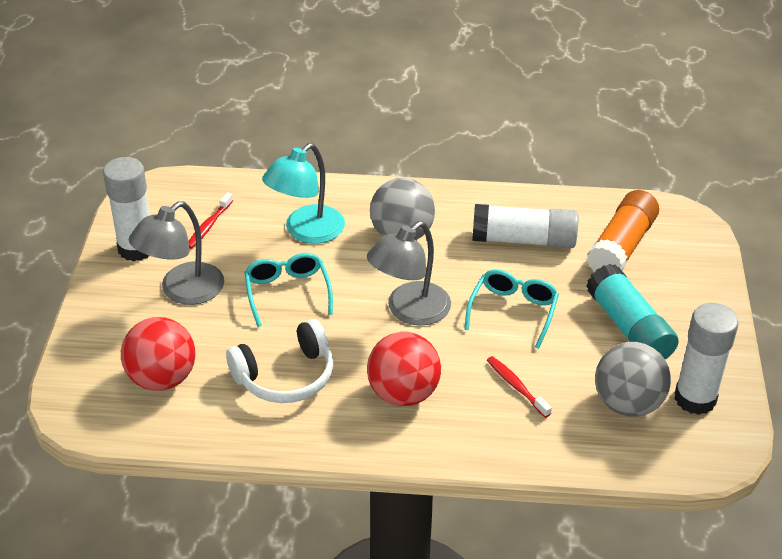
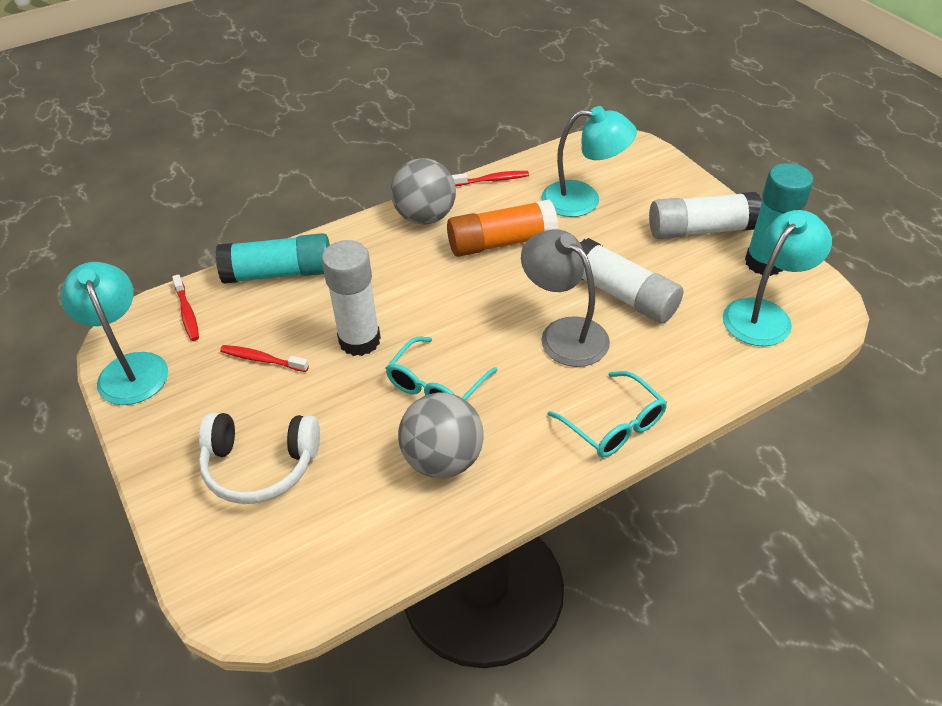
grey lamp: 2 -> 1
red ball: 2 -> 0
red toothbrush: 2 -> 3
turquoise glue stick: 1 -> 2
turquoise lamp: 1 -> 3

